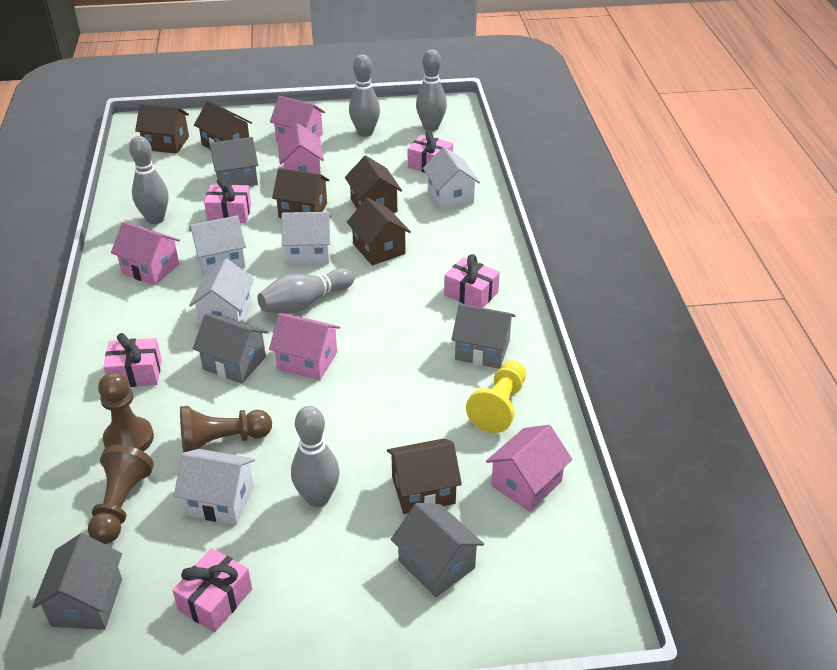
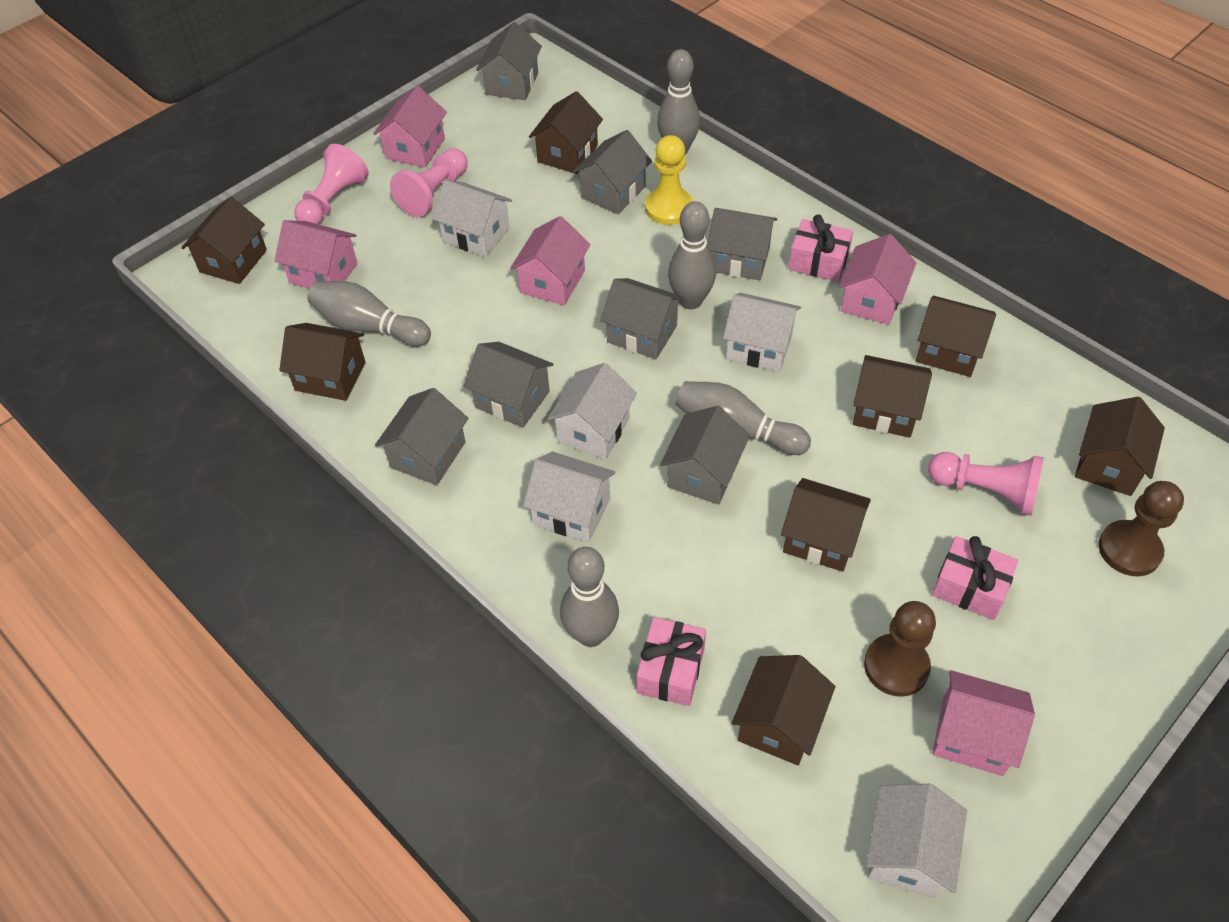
brown house: 6 -> 8
brown pawn: 3 -> 2
grey house: 5 -> 7
pink gift: 5 -> 3
pink pawn: 0 -> 3

